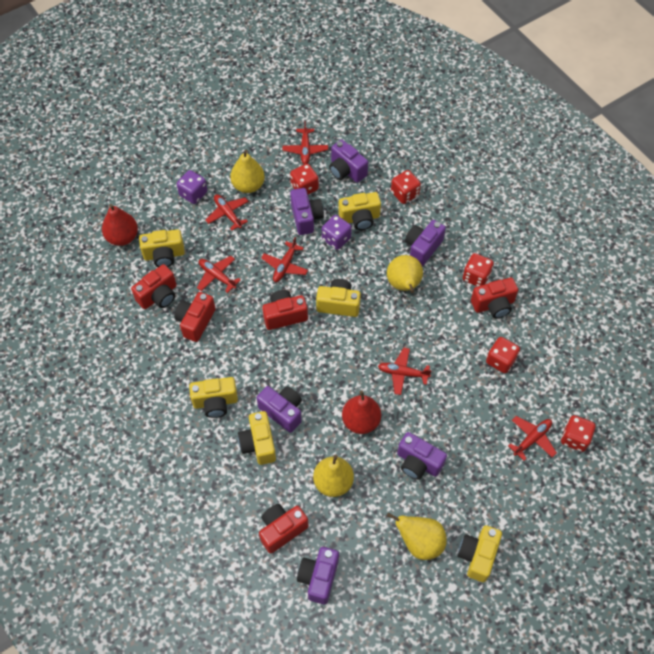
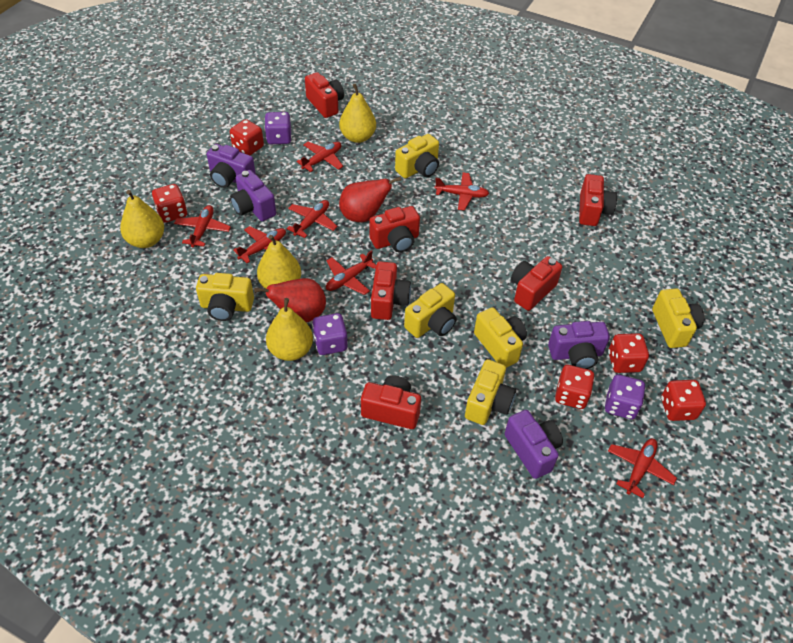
purple camera: 6 -> 4
purple dice: 2 -> 3
red camera: 5 -> 6
red plane: 6 -> 7

